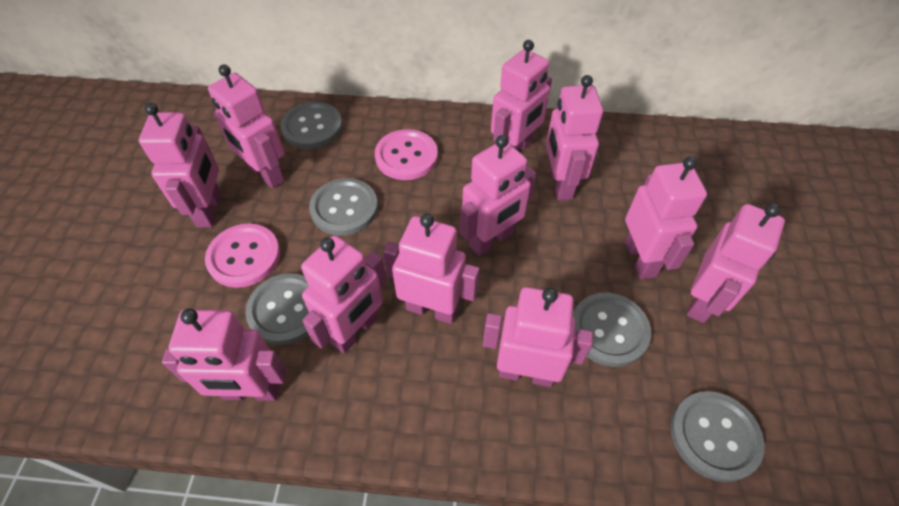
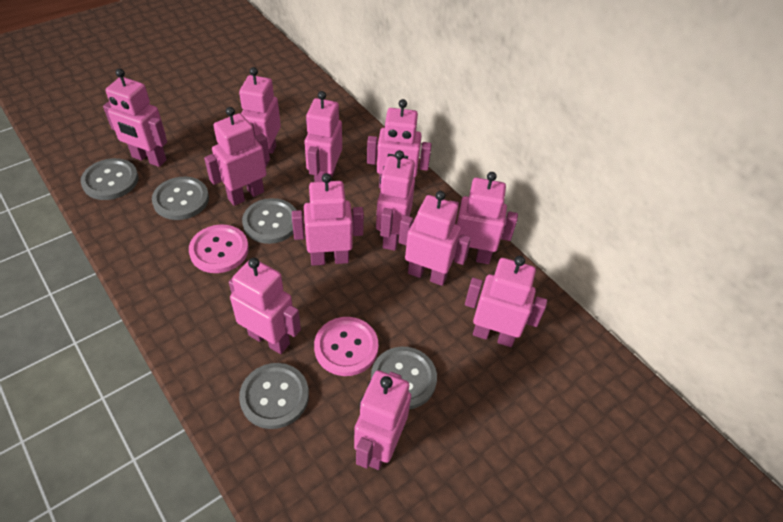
pink robot: 11 -> 12

